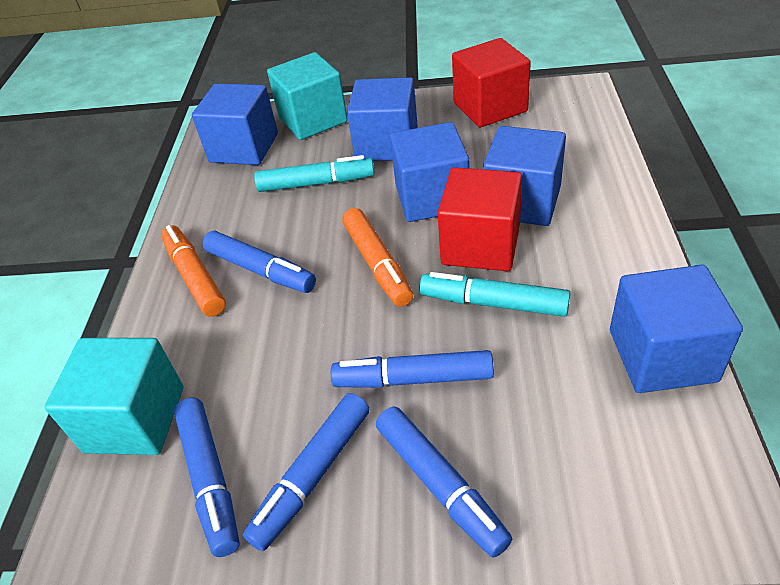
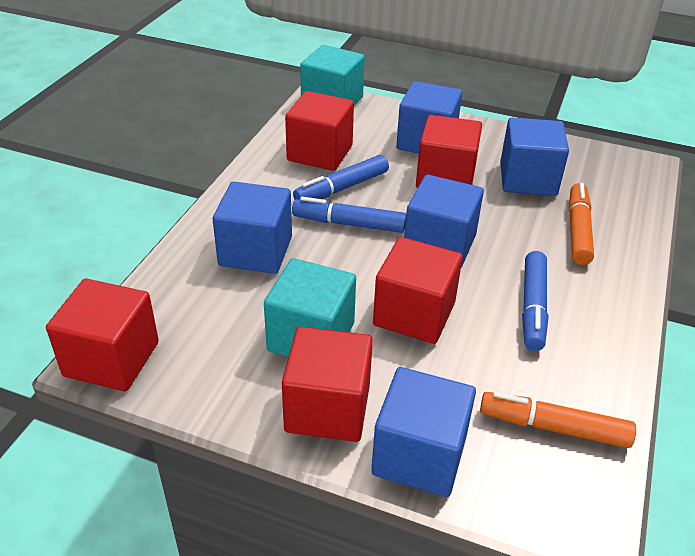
blue marker: 5 -> 3
red cube: 2 -> 5
turquoise marker: 2 -> 0

